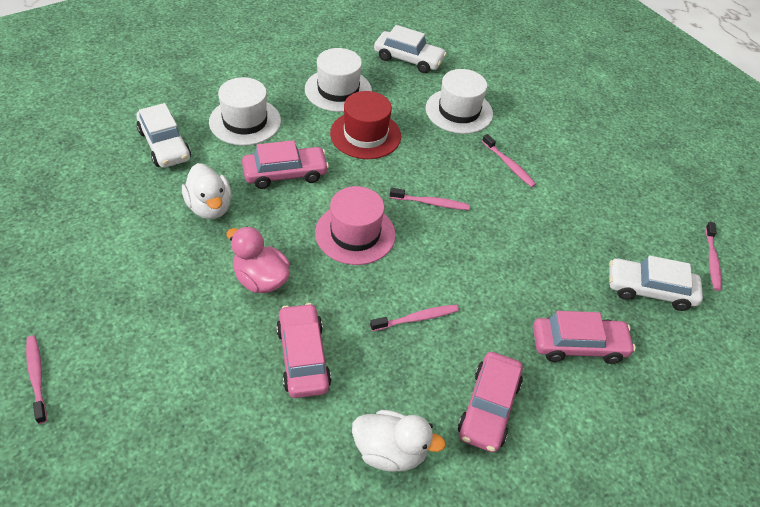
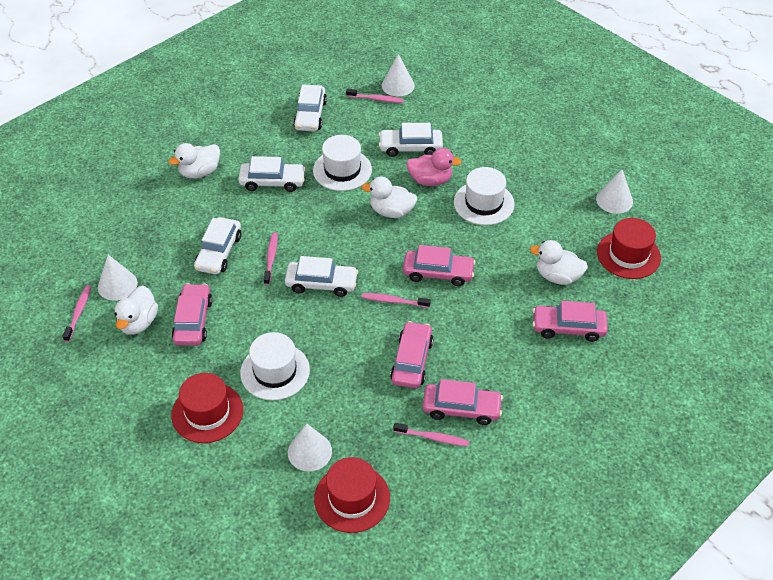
pink car: 4 -> 5
pink hat: 1 -> 0
red hat: 1 -> 3
white car: 3 -> 5
white cone: 0 -> 4
white duck: 2 -> 4

